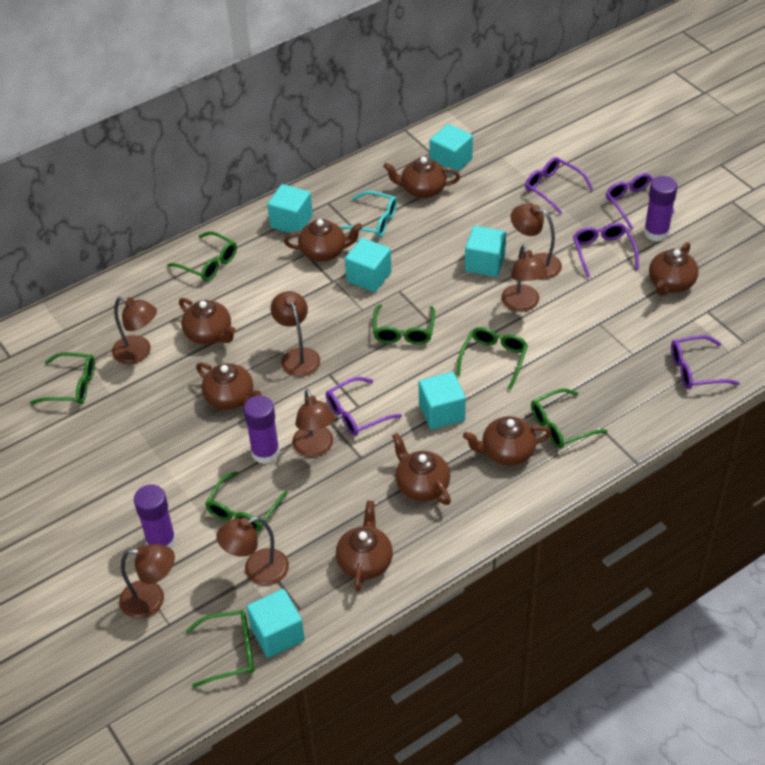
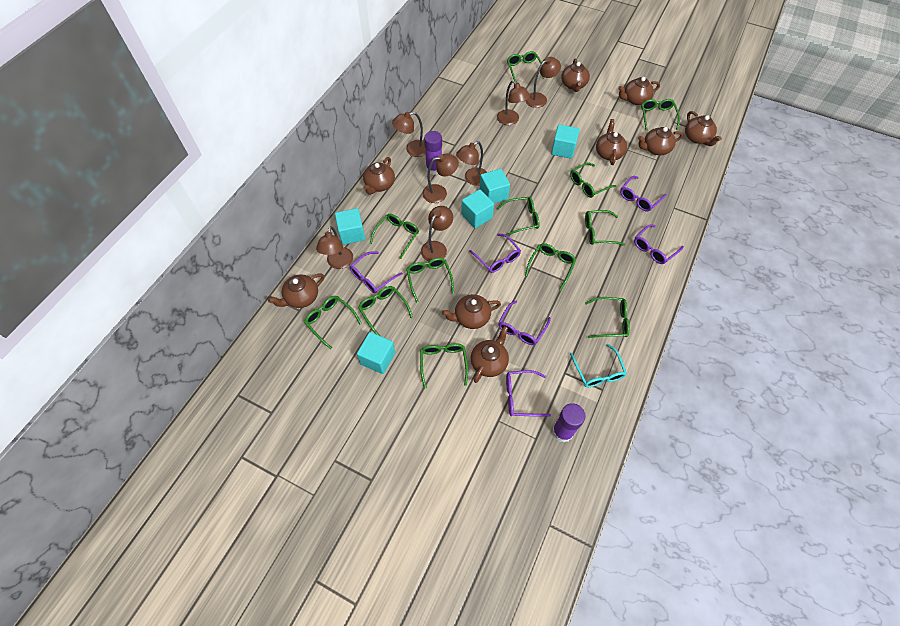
brown teapot: 8 -> 9
green glasses: 7 -> 12
purple glasses: 5 -> 6
purple glue stick: 3 -> 2
turquoise cube: 6 -> 5

